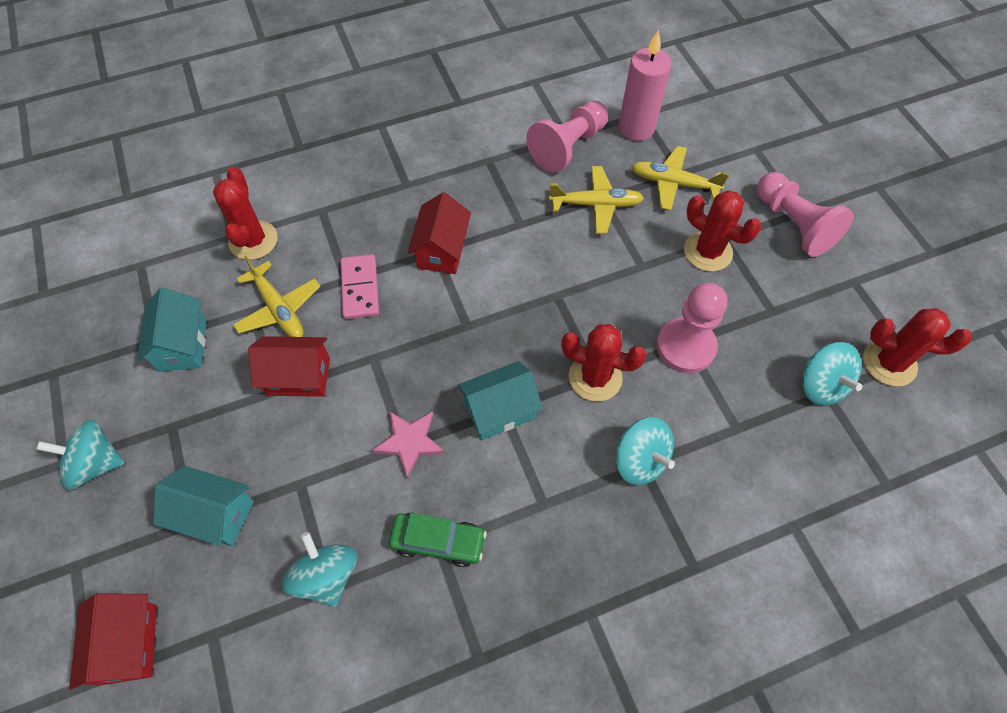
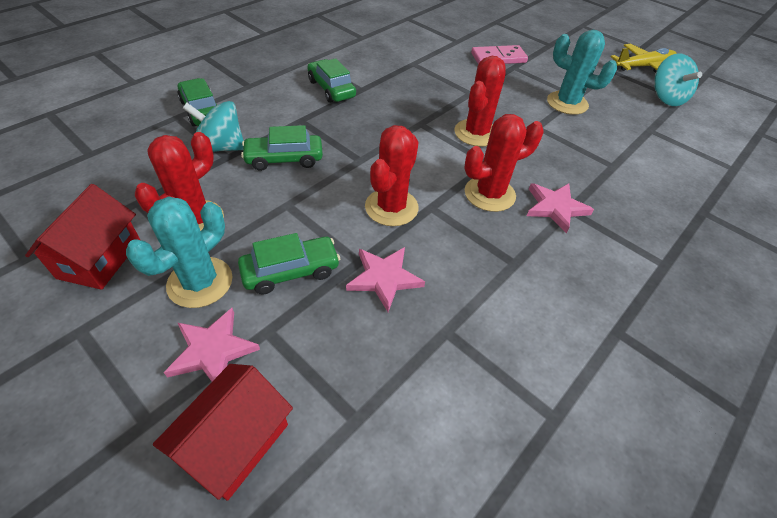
green car: 1 -> 4
pink candle: 1 -> 0
pink pawn: 3 -> 0
pink star: 1 -> 3
red house: 3 -> 2
turquoise cactus: 0 -> 2
turquoise house: 3 -> 0
turquoise spinning top: 4 -> 2
yellow plane: 3 -> 1

